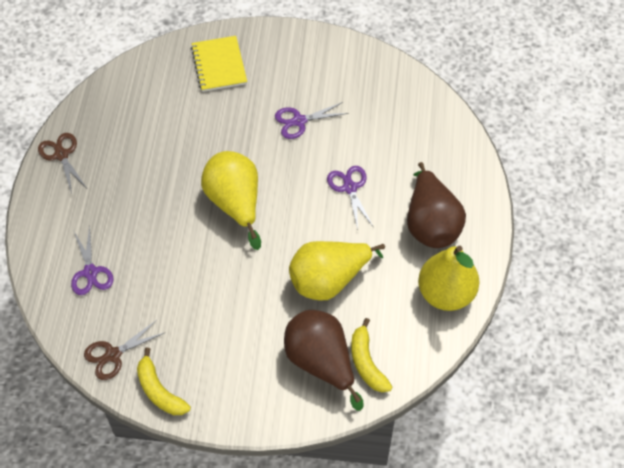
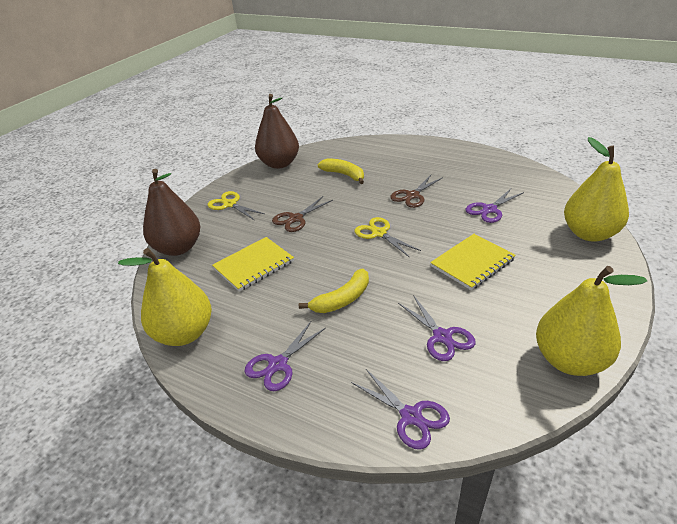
purple scissors: 3 -> 4
yellow notebook: 1 -> 2
yellow scissors: 0 -> 2

